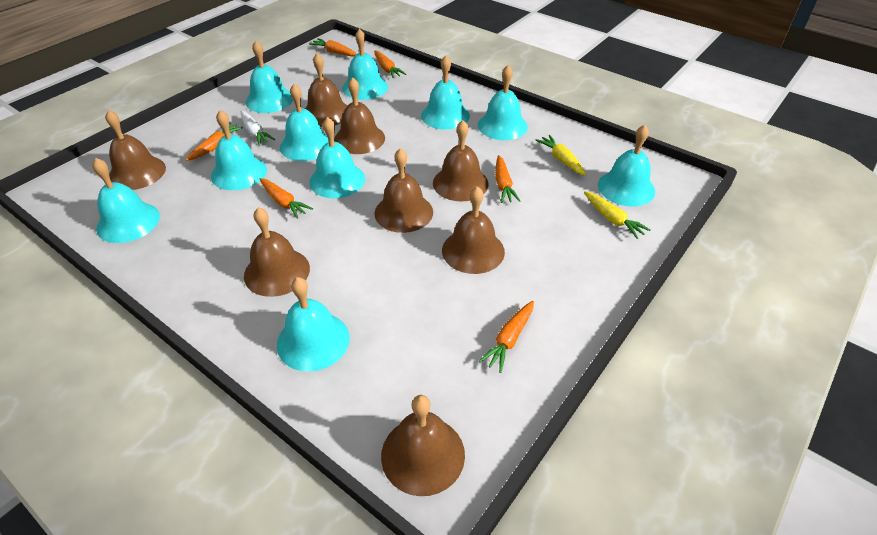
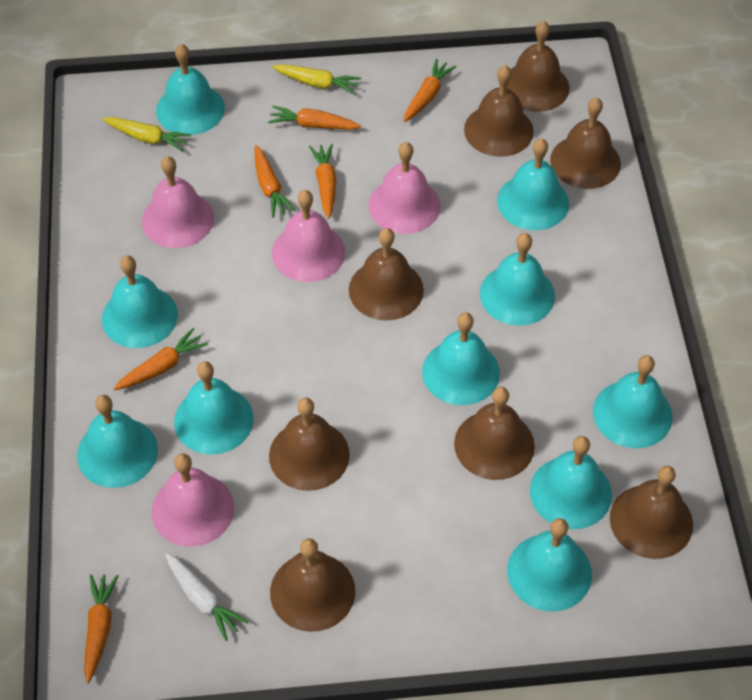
pink bell: 0 -> 4

